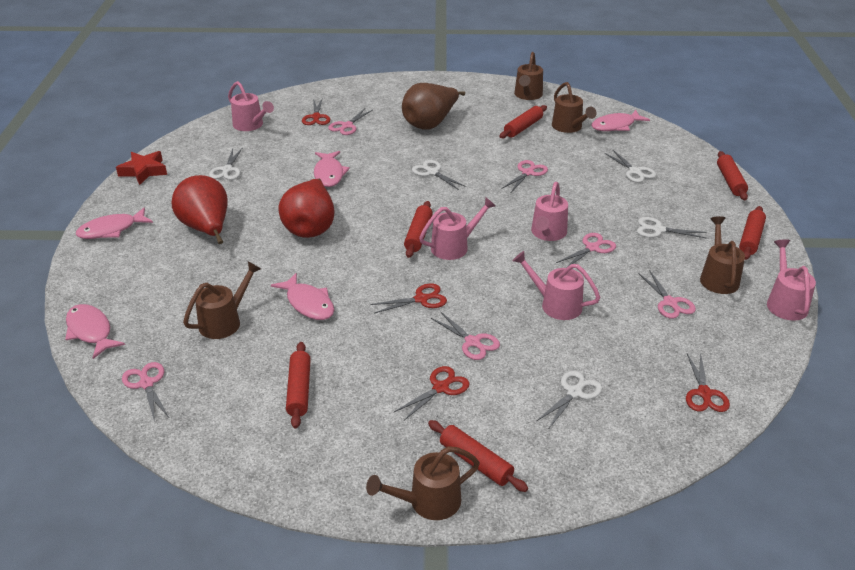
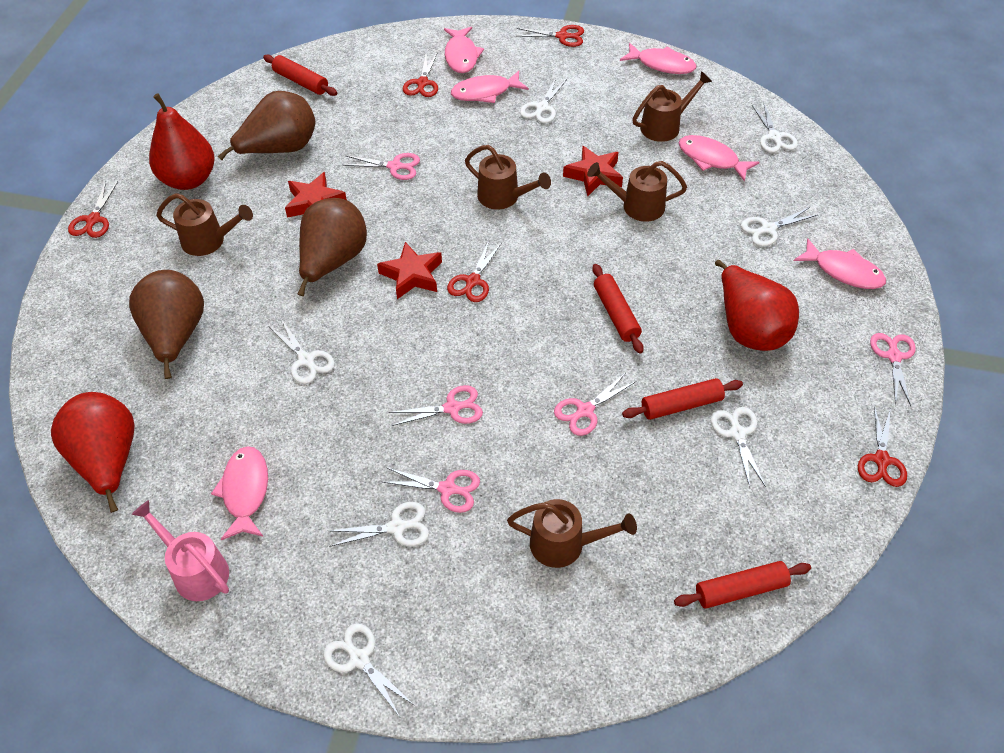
brown pear: 1 -> 3
pink fish: 5 -> 6
pink scissors: 6 -> 5
pink watering can: 5 -> 1
red pear: 2 -> 3
red rolling pin: 6 -> 4
red scissors: 4 -> 5
red star: 1 -> 3
white scissors: 5 -> 7

